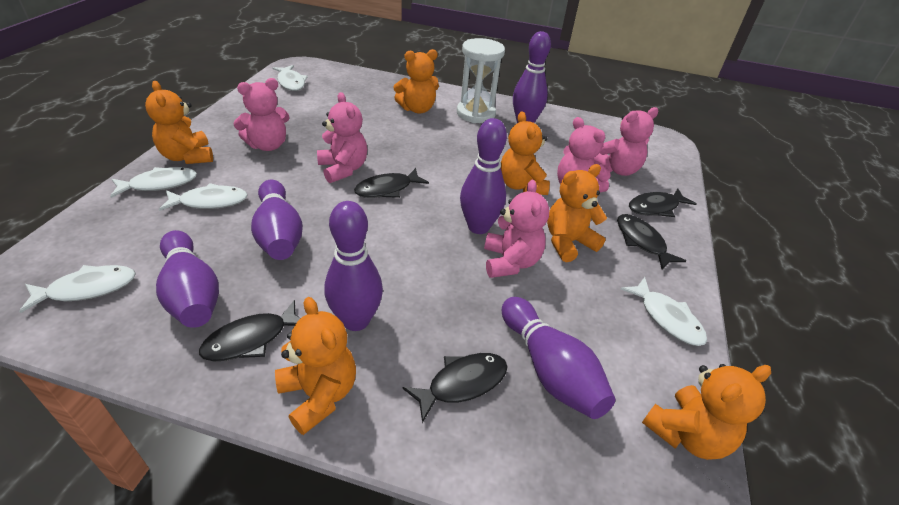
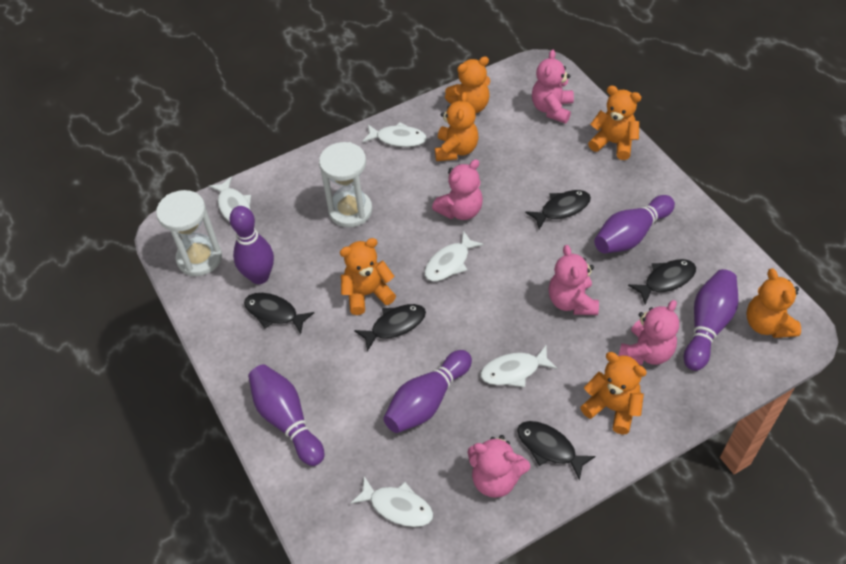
purple bowling pin: 6 -> 5
white hourglass: 1 -> 2

